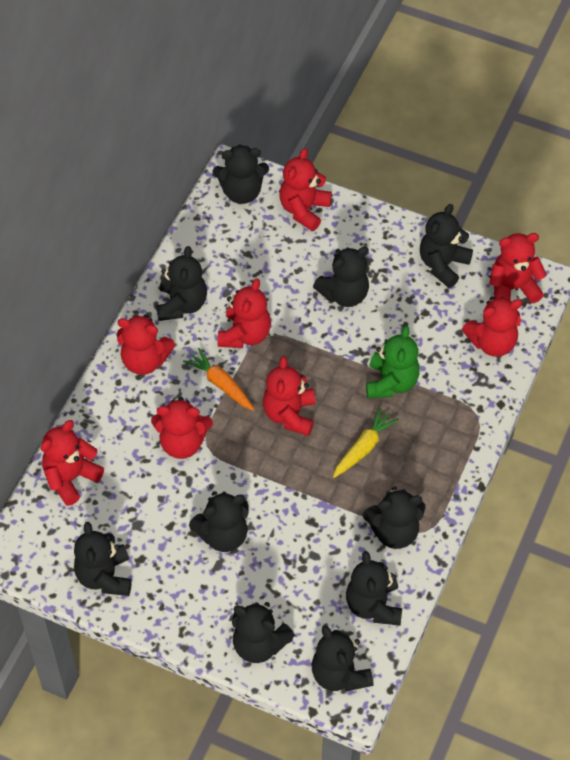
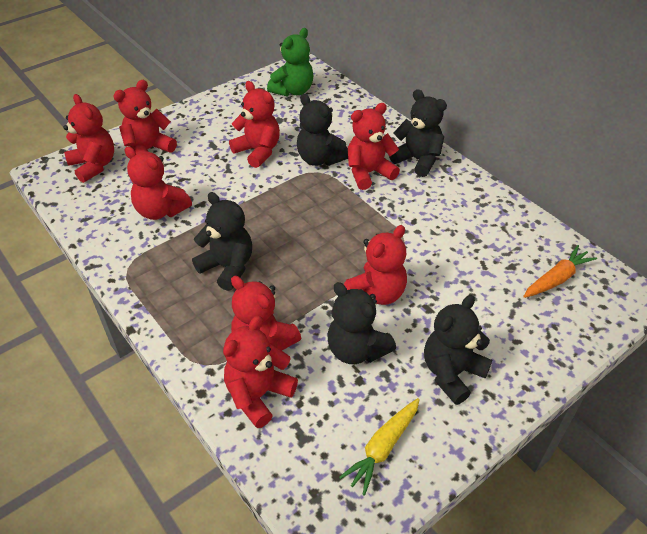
black teddy bear: 10 -> 5

